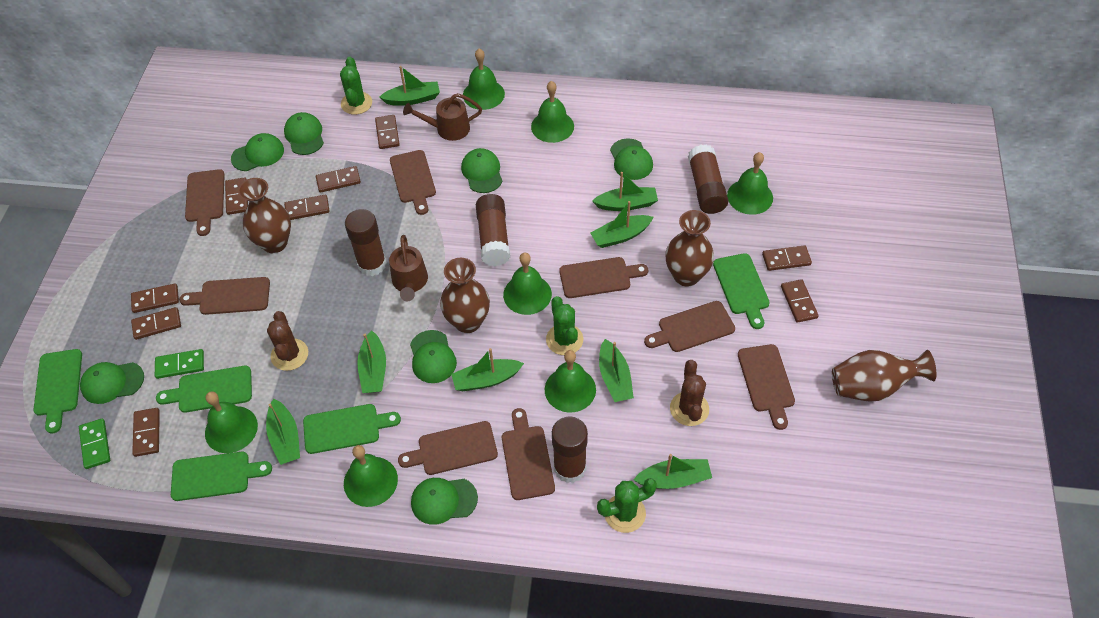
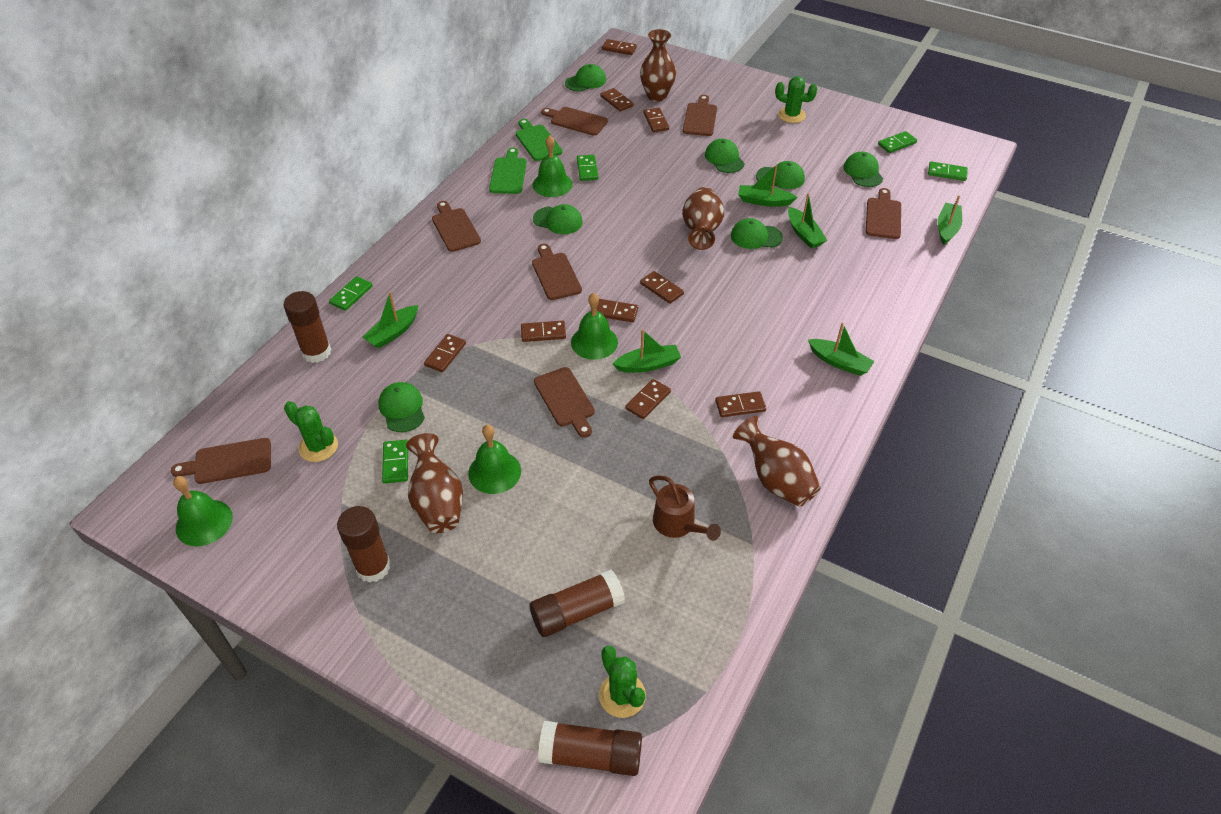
brown cactus: 2 -> 0
brown cutting board: 8 -> 7
brown watering can: 2 -> 1
green bell: 7 -> 4
green boat: 8 -> 6
green cutting board: 5 -> 2
green domino: 2 -> 5

